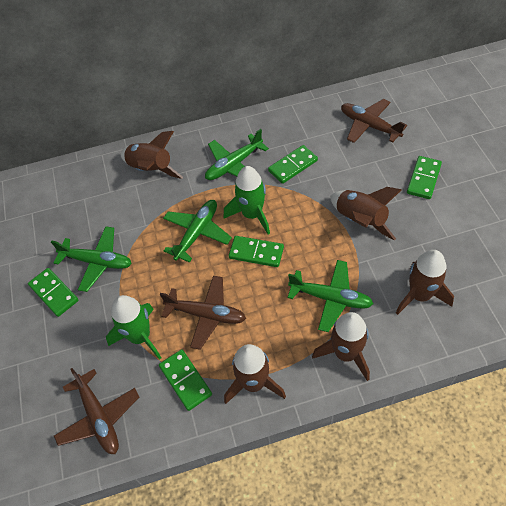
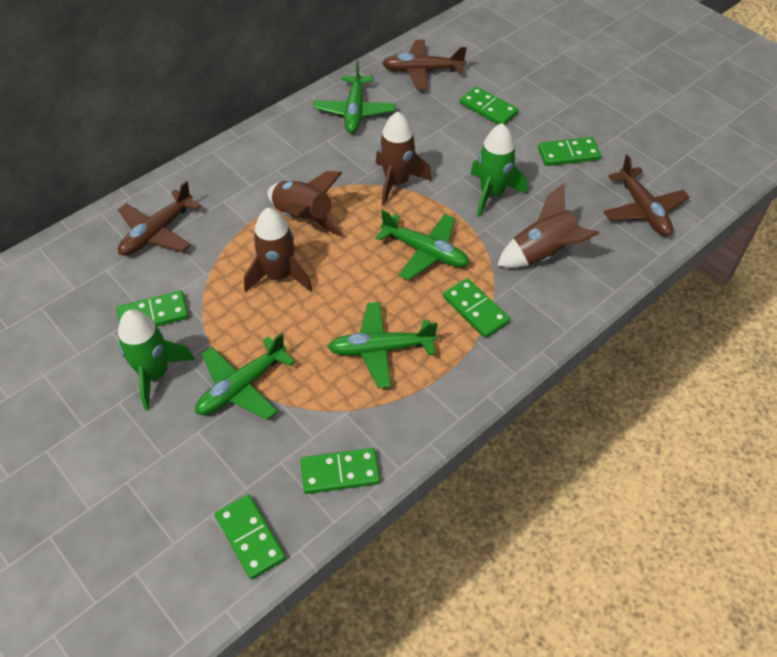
brown rocket: 5 -> 4
green domino: 5 -> 6

